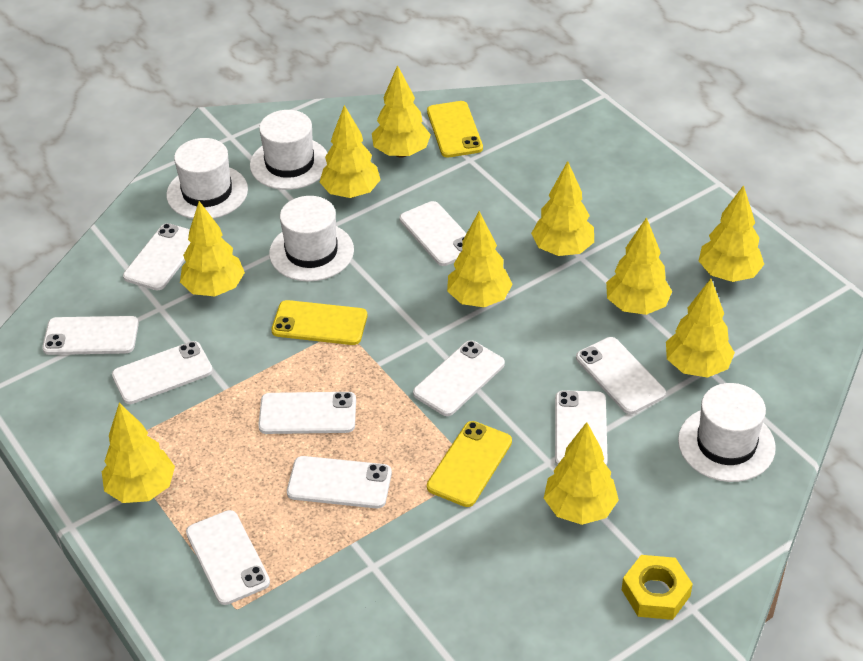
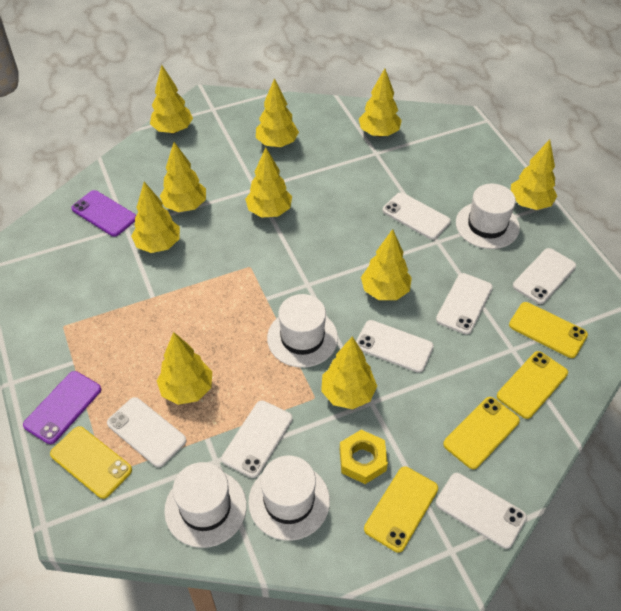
purple phone: 0 -> 2
white phone: 10 -> 7
yellow phone: 3 -> 5

